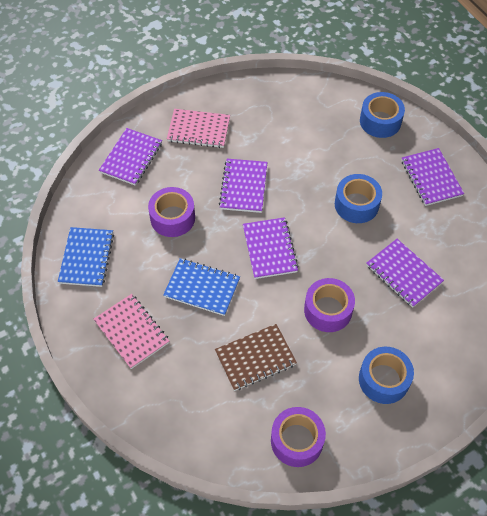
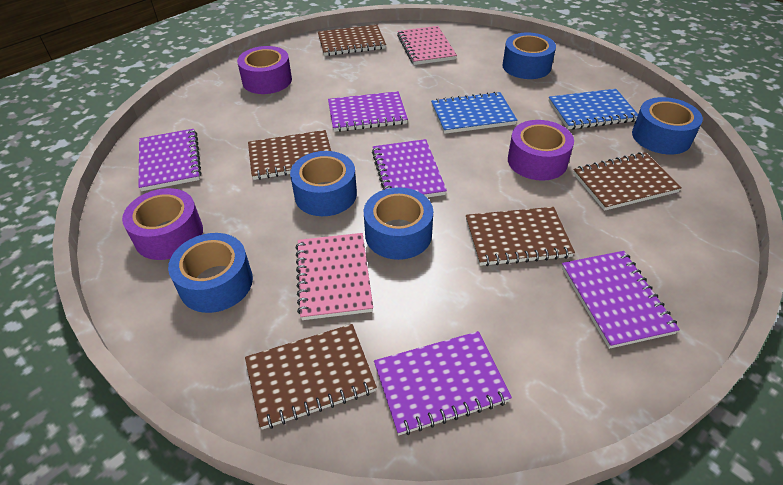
blue tape: 3 -> 5
brown notebook: 1 -> 5

